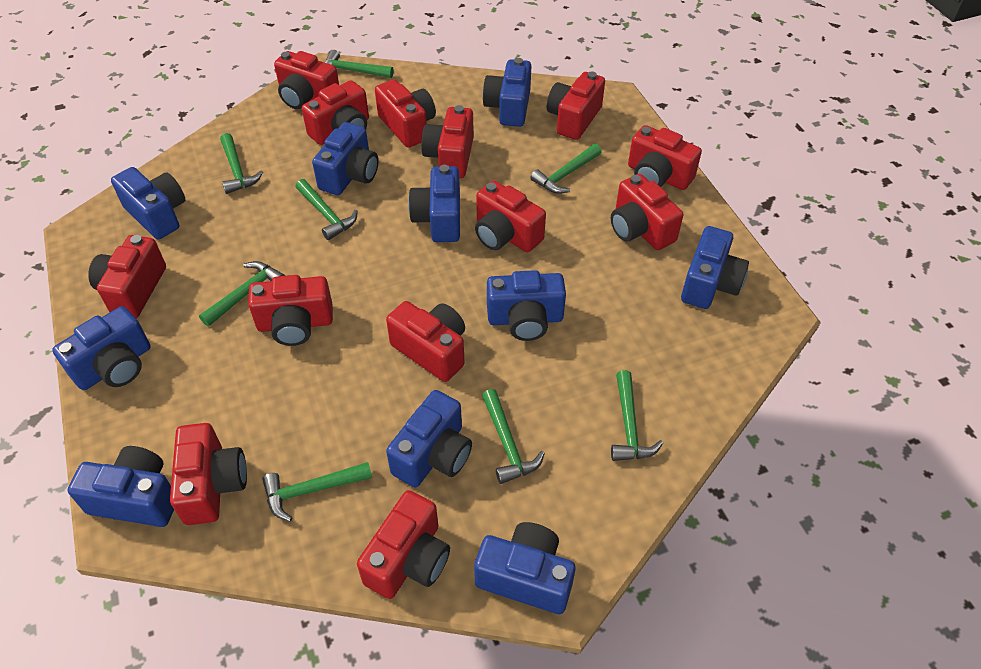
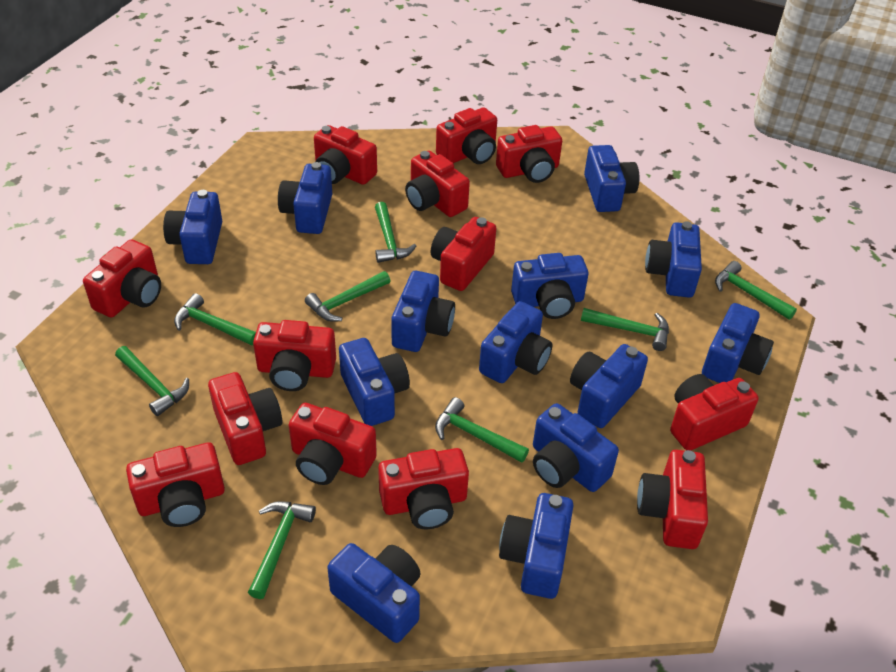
blue camera: 10 -> 13

